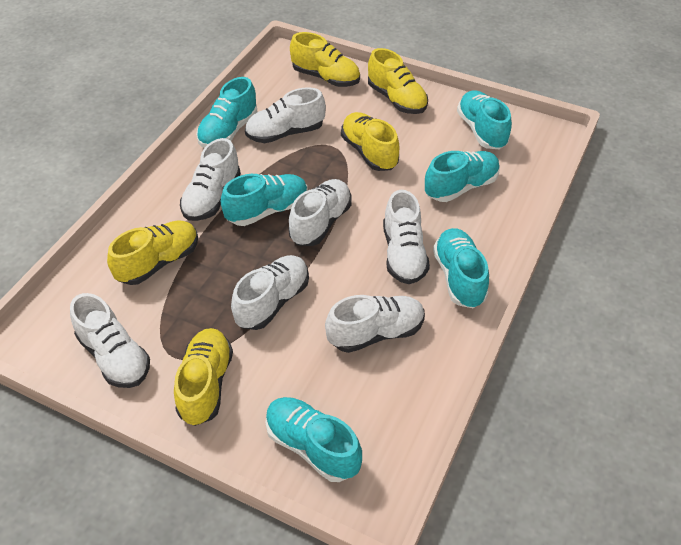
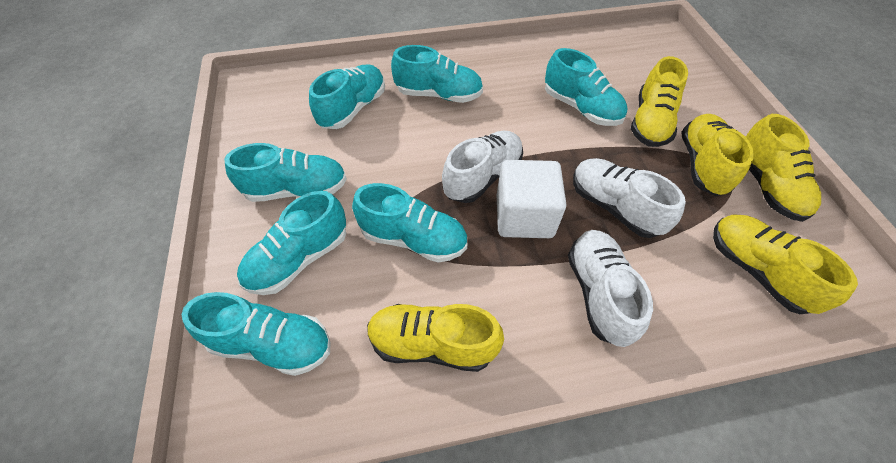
turquoise shoe: 6 -> 7
white cube: 0 -> 1
white shoe: 7 -> 3

